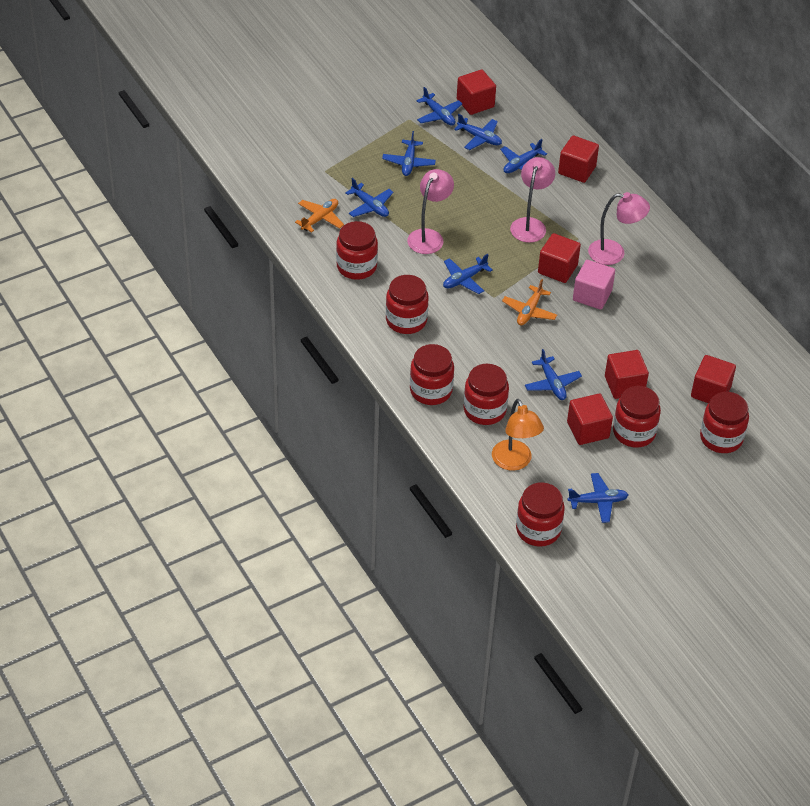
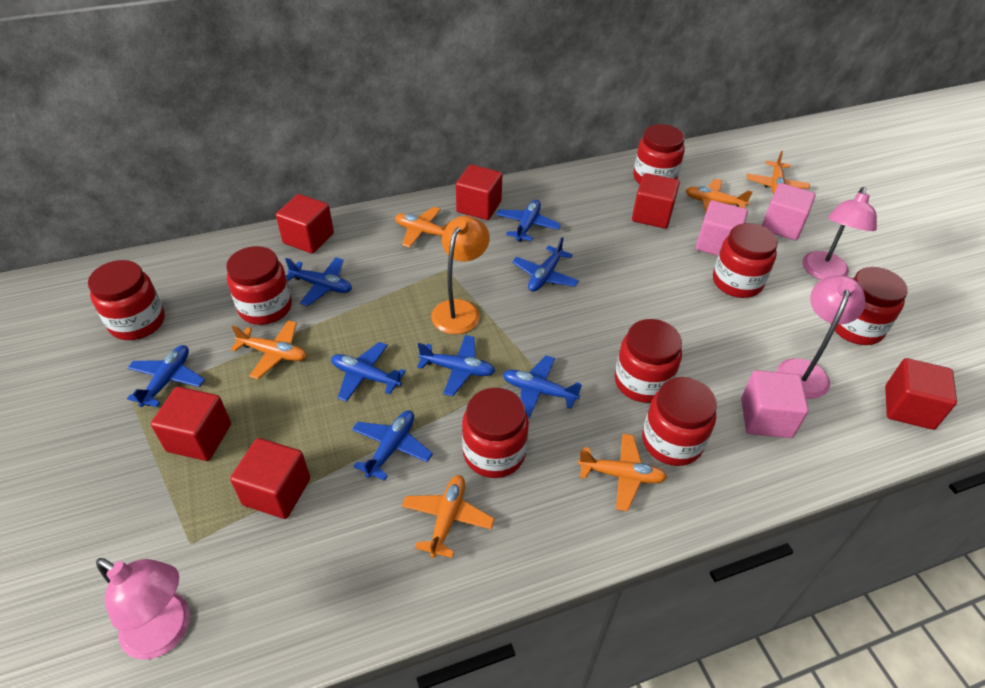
orange plane: 2 -> 6
pink cube: 1 -> 3
red jar: 7 -> 8

